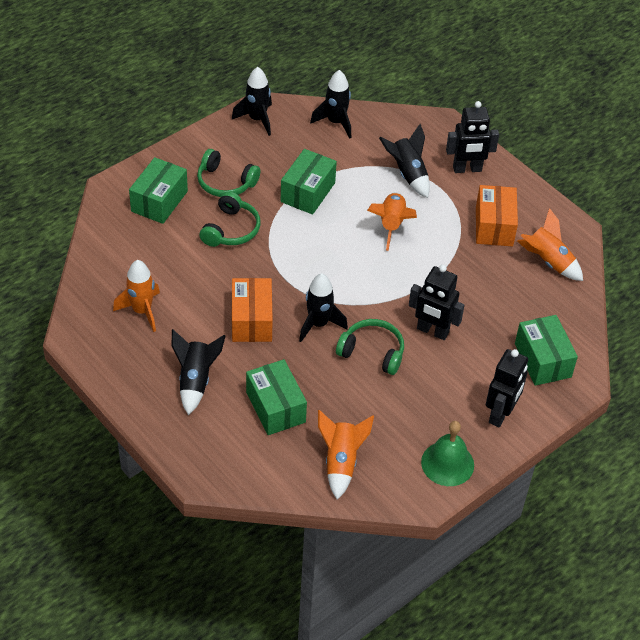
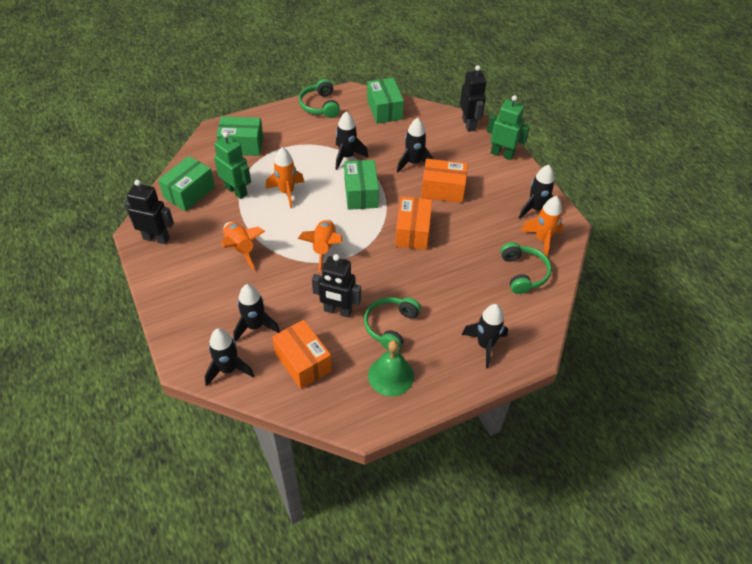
black rocket: 5 -> 6
green robot: 0 -> 2
orange box: 2 -> 3

